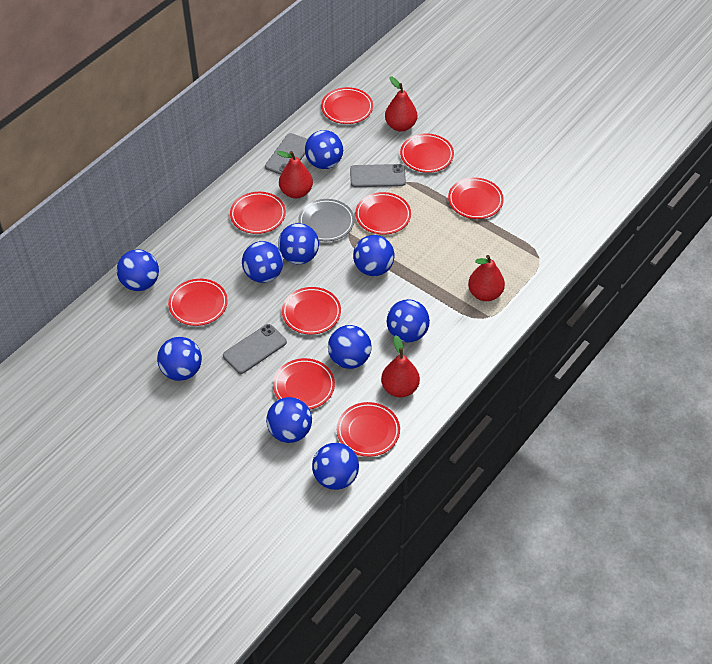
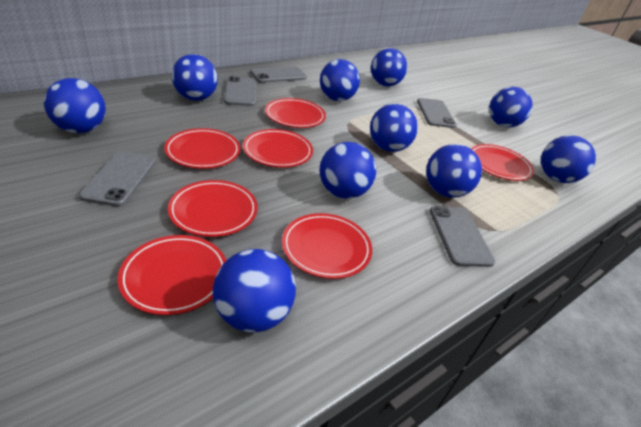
grey phone: 3 -> 5
grey plate: 1 -> 0
red pear: 4 -> 0
red plate: 9 -> 7

